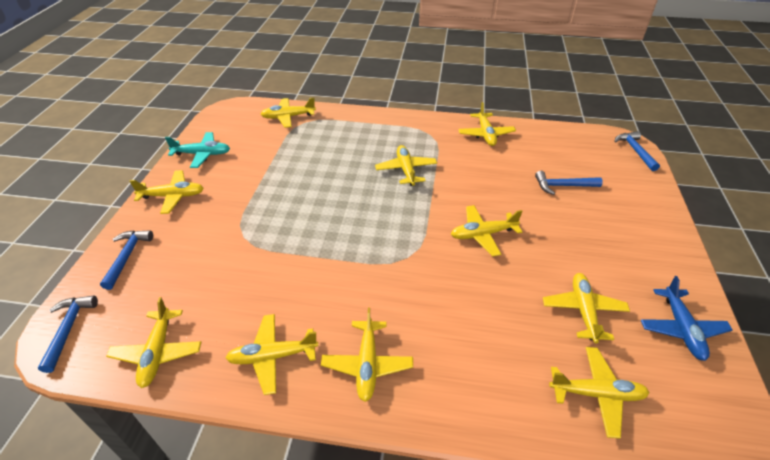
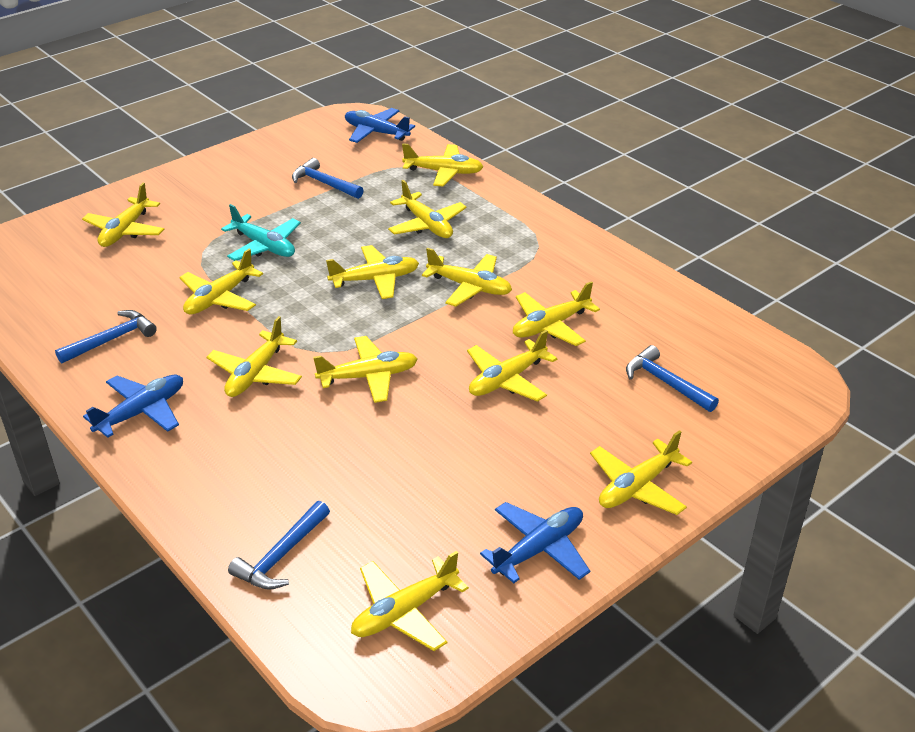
blue plane: 1 -> 3
yellow plane: 10 -> 12

